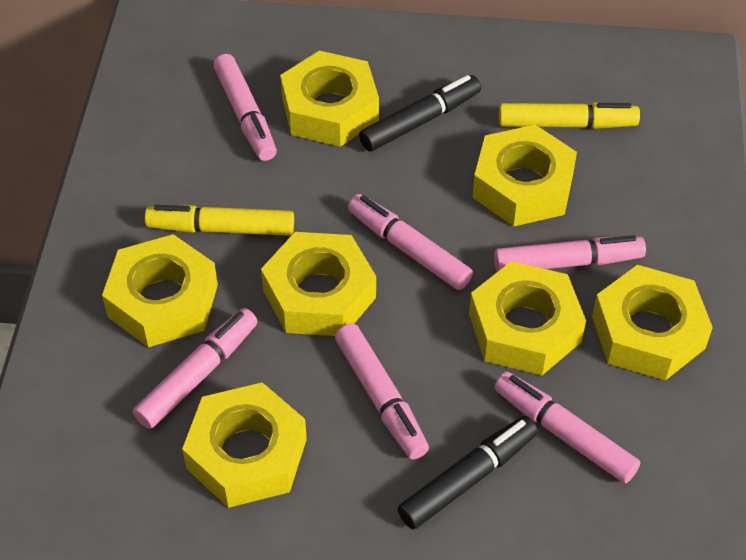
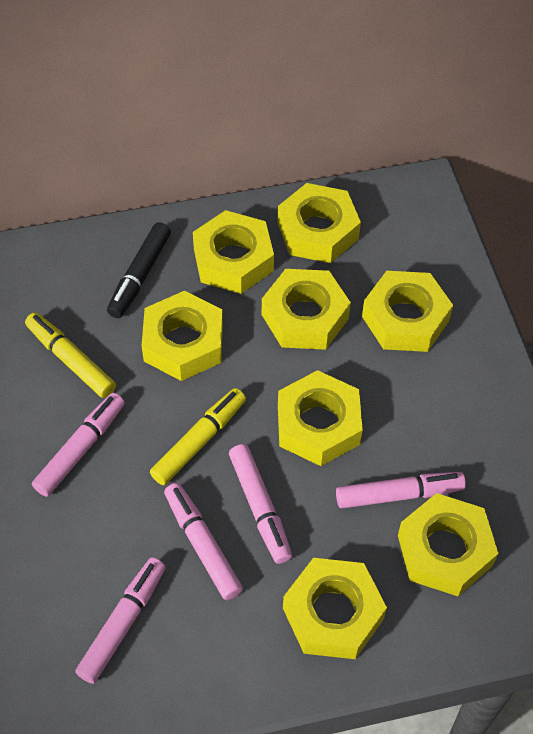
black marker: 2 -> 1
pink marker: 6 -> 5
yellow nut: 7 -> 8

